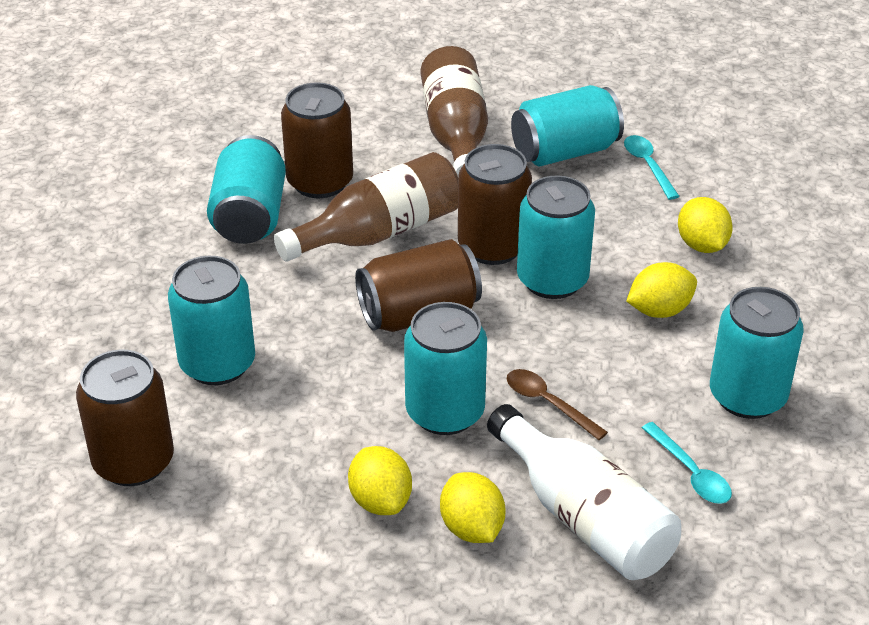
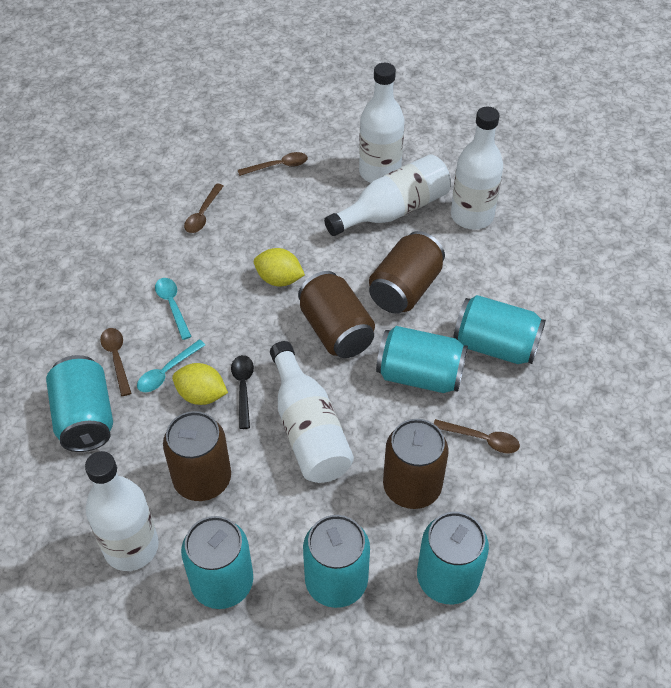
black spoon: 0 -> 1
brown bottle: 2 -> 0
brown spoon: 1 -> 4
white bottle: 1 -> 5
yellow lemon: 4 -> 2

